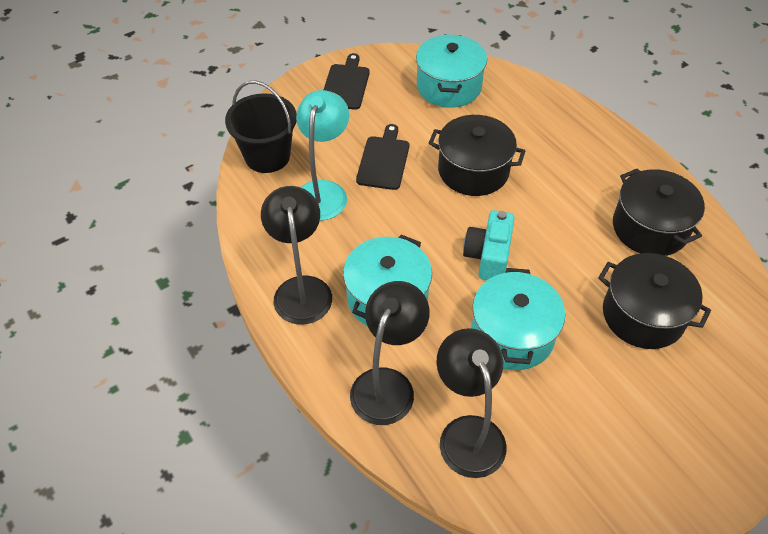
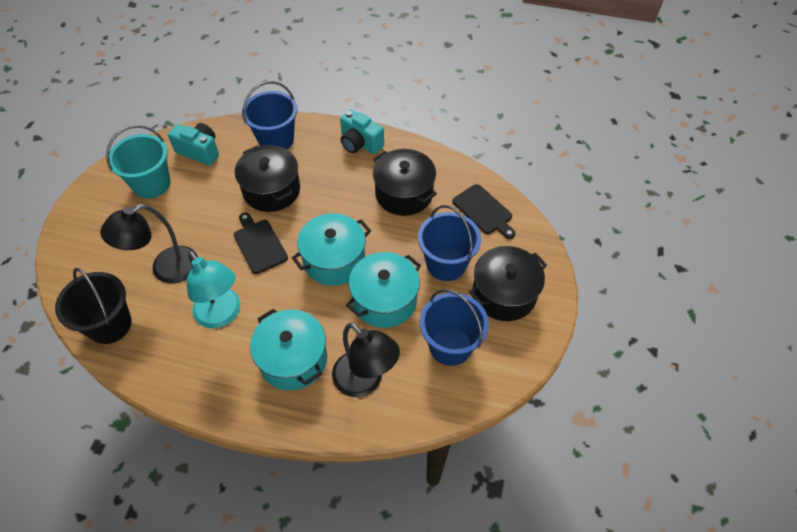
black lamp: 3 -> 2
blue bucket: 0 -> 3
turquoise bucket: 0 -> 1
turquoise camera: 1 -> 2

